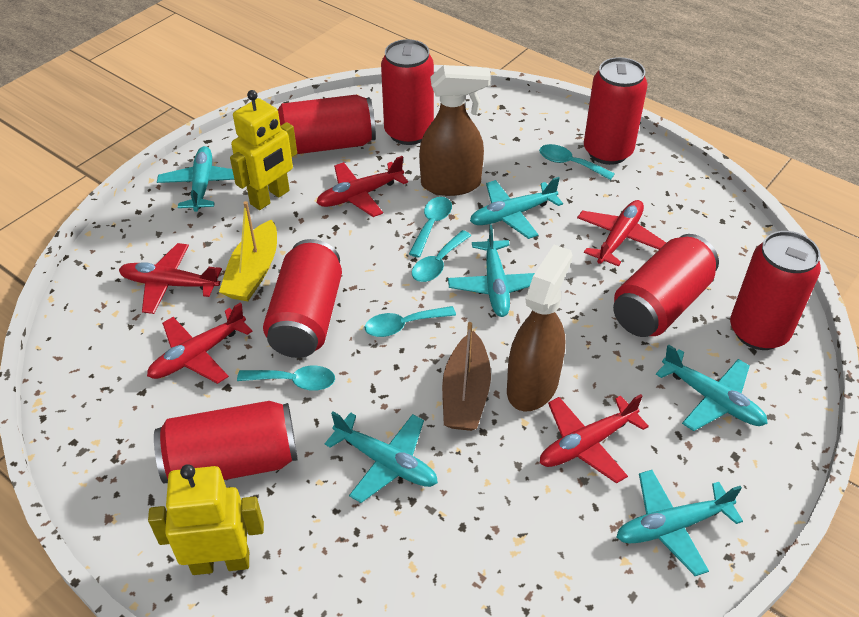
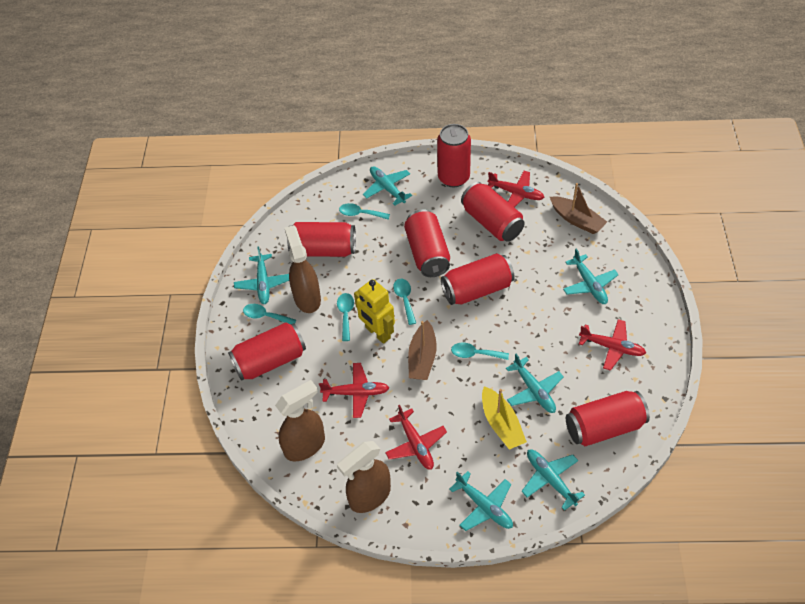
brown boat: 1 -> 2
brown spray bottle: 2 -> 3
red plane: 5 -> 4
yellow robot: 2 -> 1

